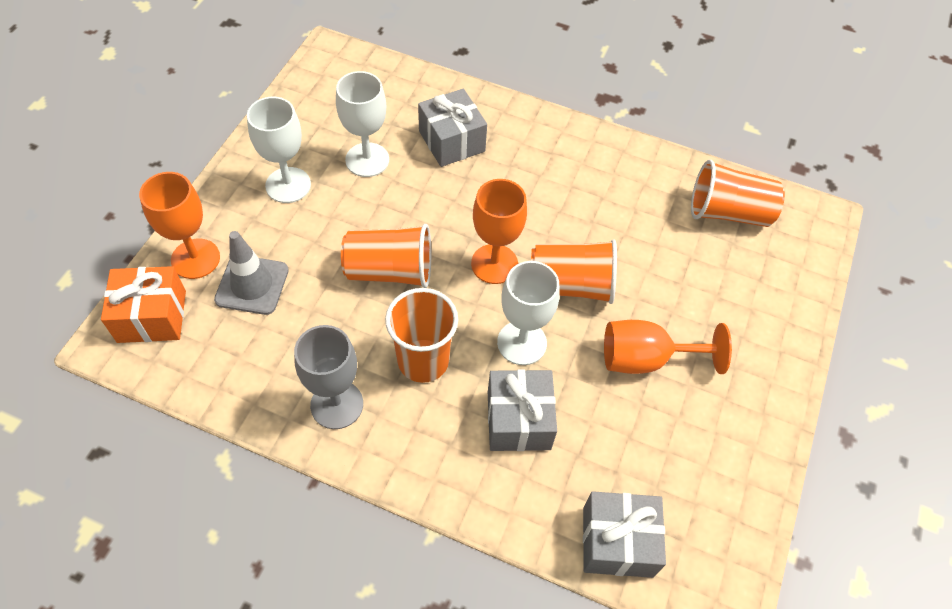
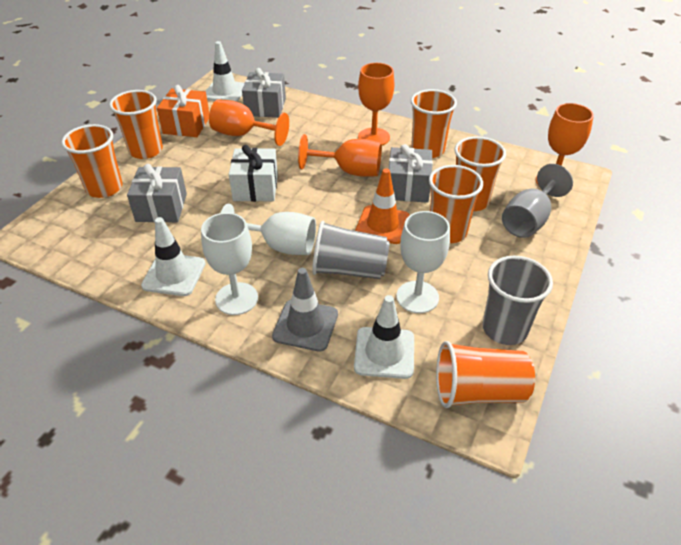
grey cup: 0 -> 2
orange cup: 4 -> 6
orange goblet: 3 -> 4
orange traffic cone: 0 -> 1
white gift: 0 -> 1
white traffic cone: 0 -> 3

